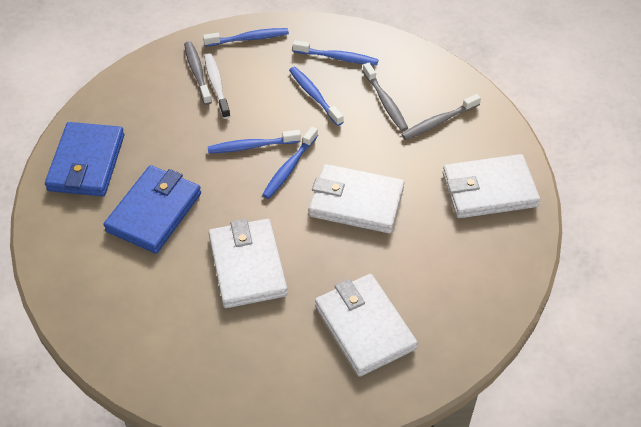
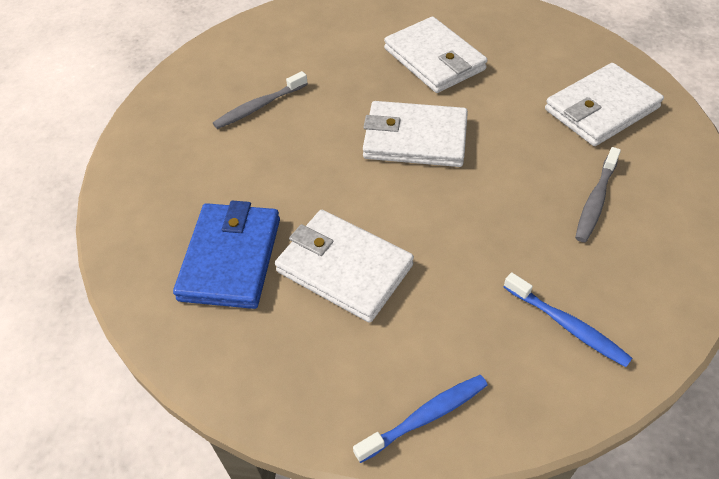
blue toothbrush: 5 -> 2
blue wallet: 2 -> 1
grey toothbrush: 3 -> 2
white toothbrush: 1 -> 0

